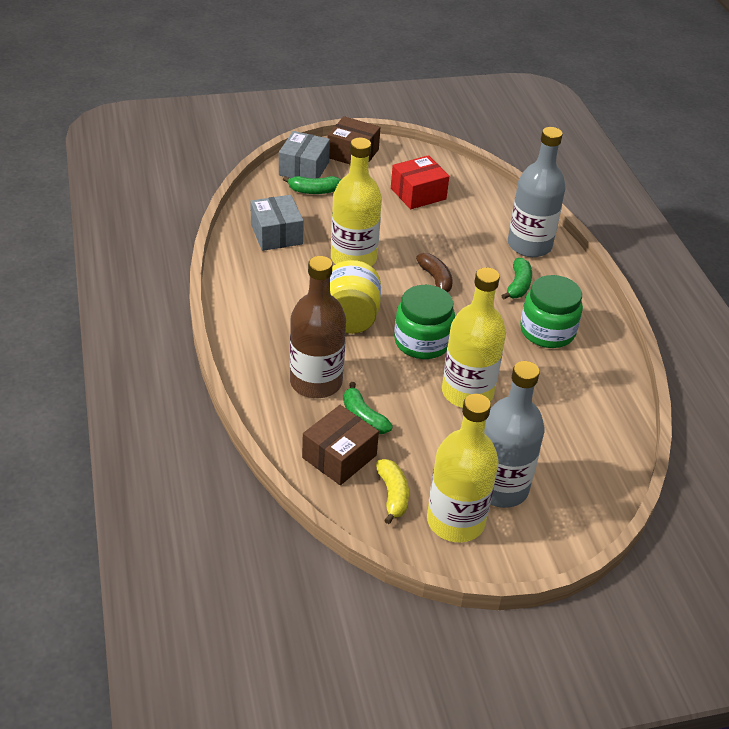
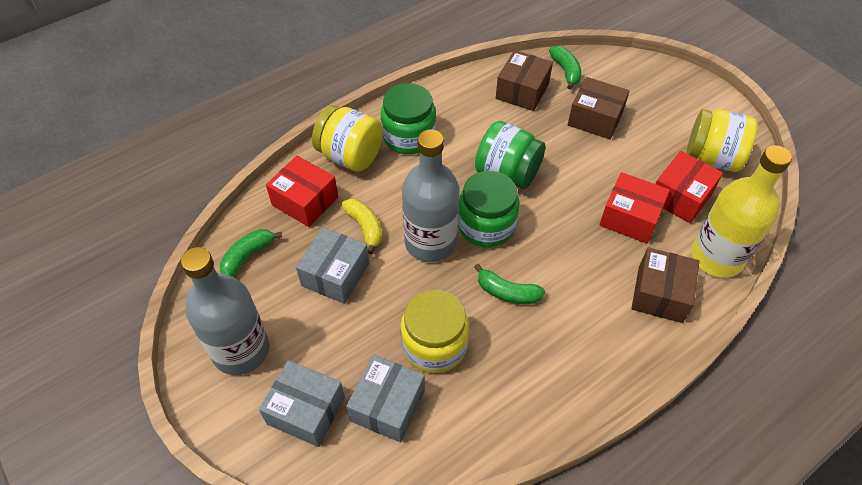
brown banana: 1 -> 0
brown bottle: 1 -> 0
brown box: 2 -> 3
green jar: 2 -> 3
grey box: 2 -> 3
red box: 1 -> 3
yellow bottle: 3 -> 1
yellow jar: 1 -> 3

